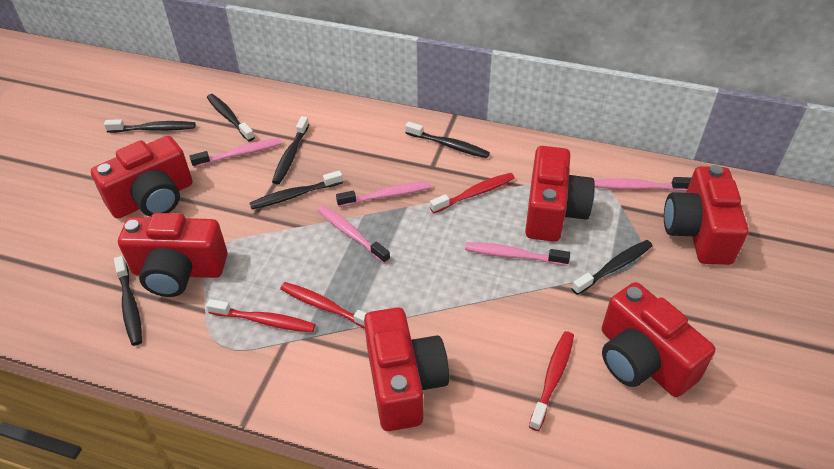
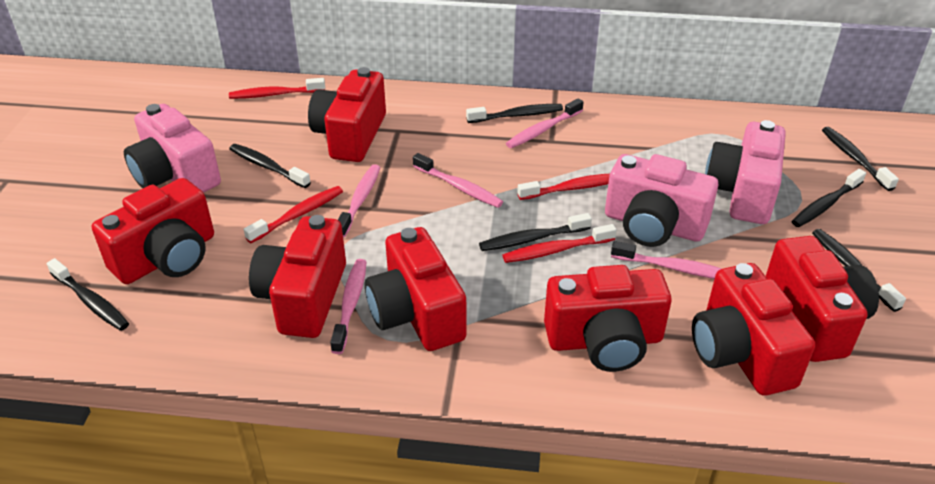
pink camera: 0 -> 3
red camera: 6 -> 7

